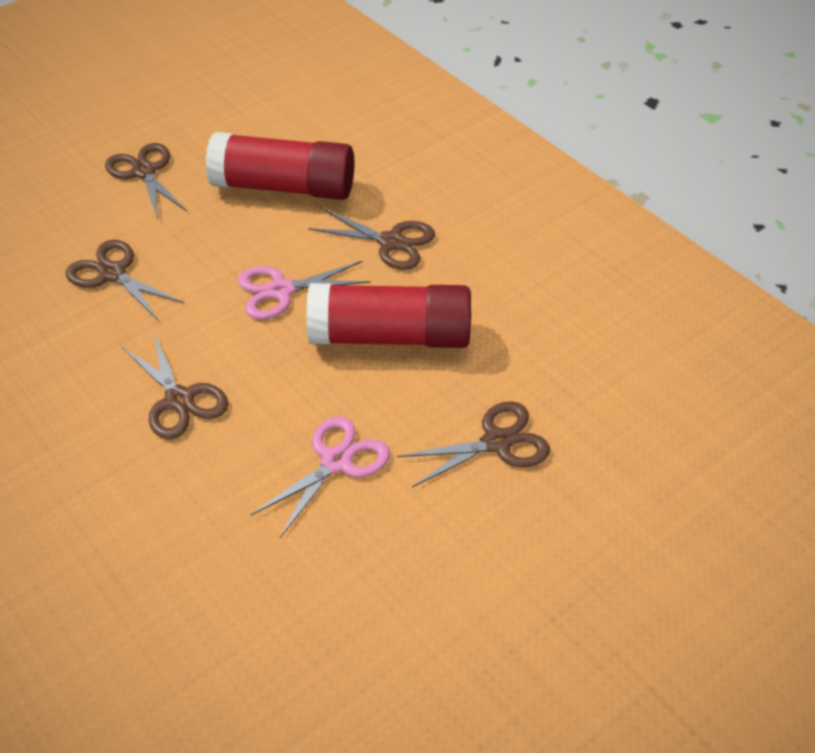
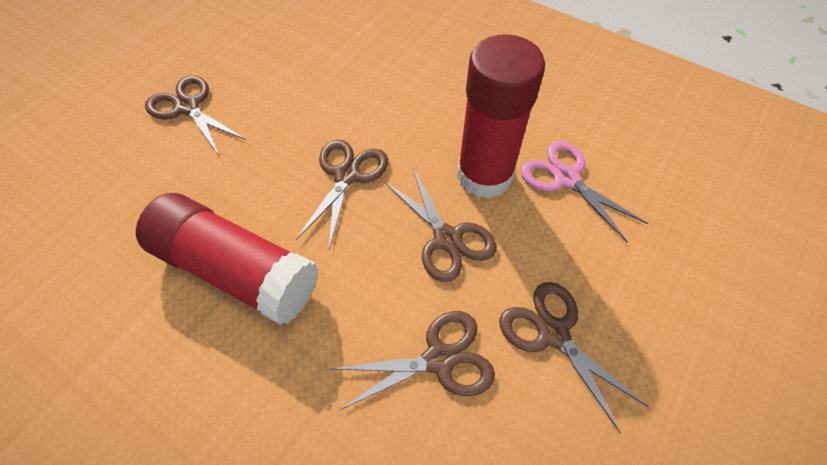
pink scissors: 2 -> 1

